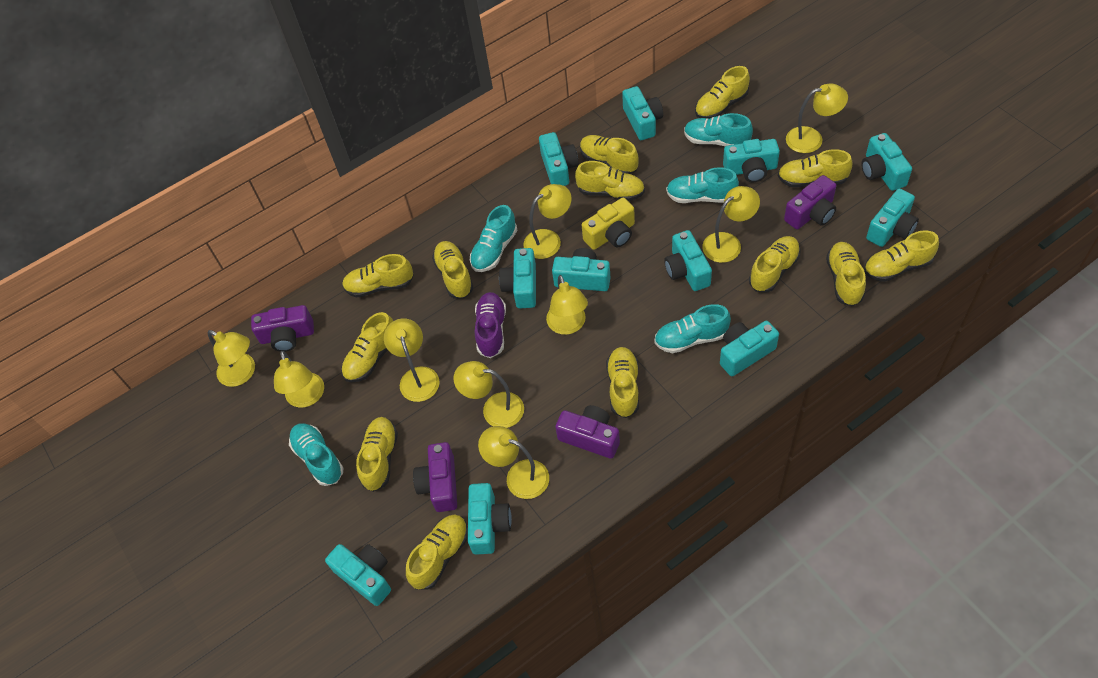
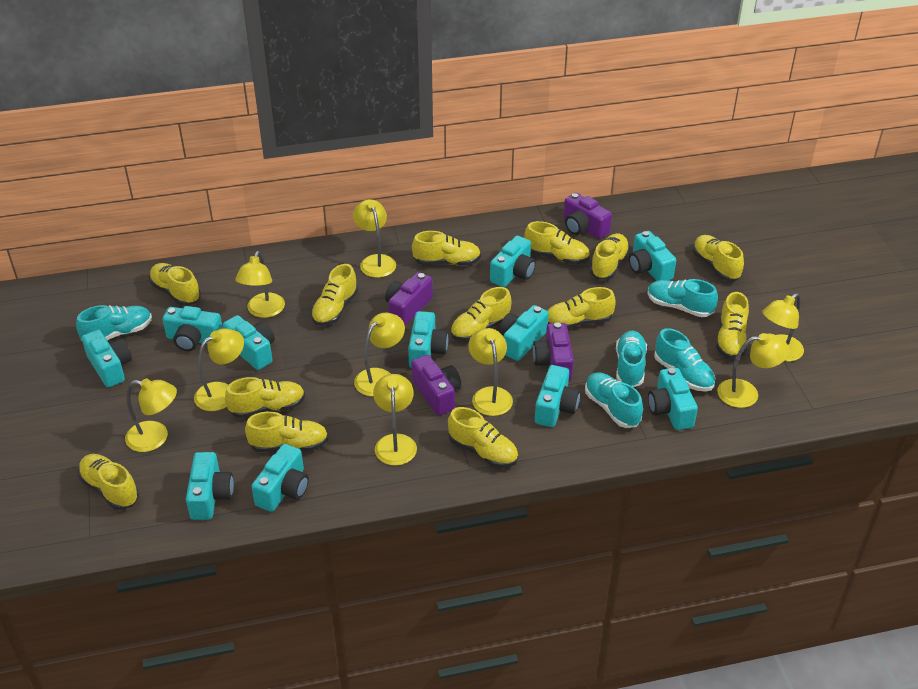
purple shoe: 1 -> 0
yellow camera: 1 -> 0

